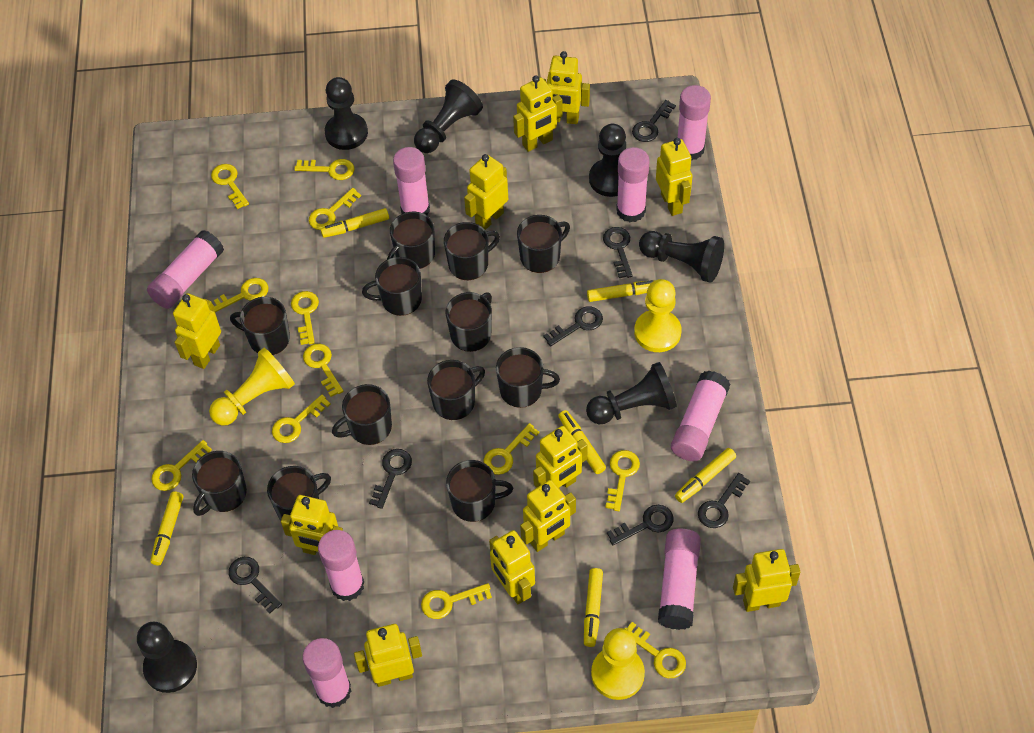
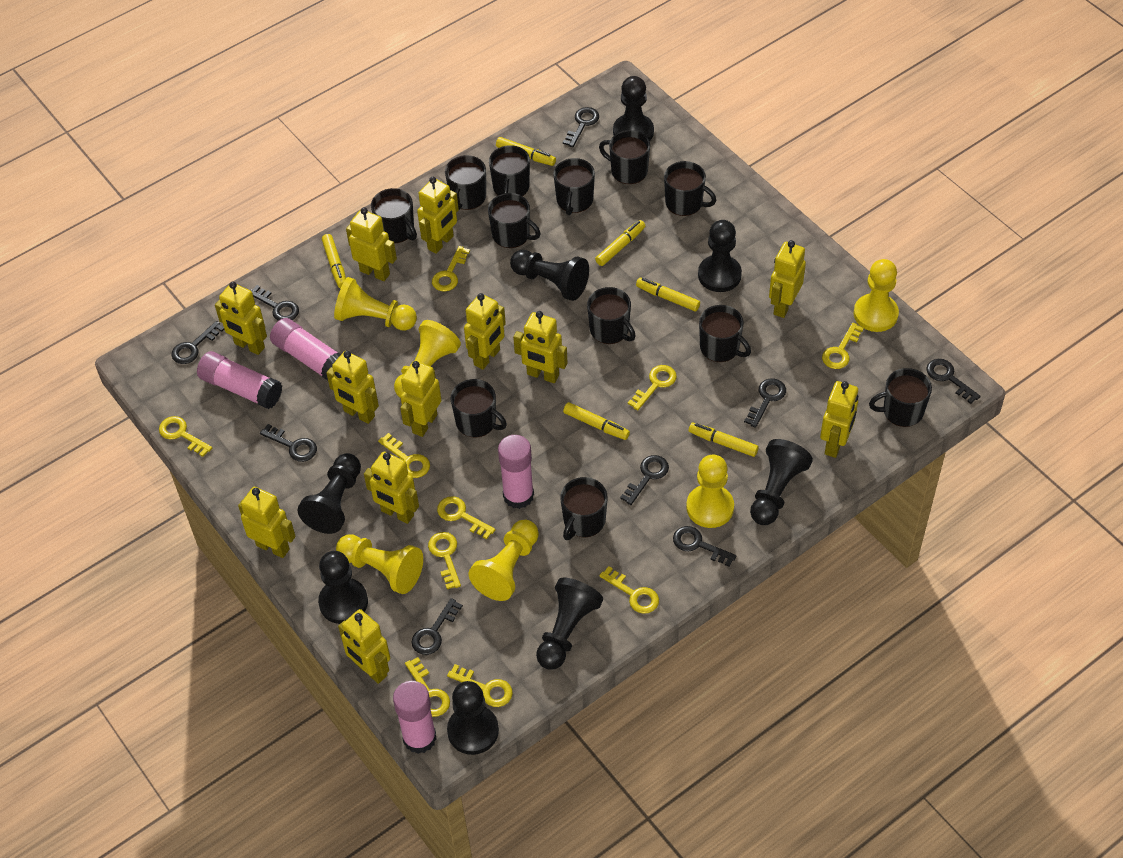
black key: 7 -> 9
black pawn: 6 -> 8
pink glue stick: 8 -> 4
yellow key: 12 -> 10
yellow pawn: 3 -> 6
yellow robot: 11 -> 12

